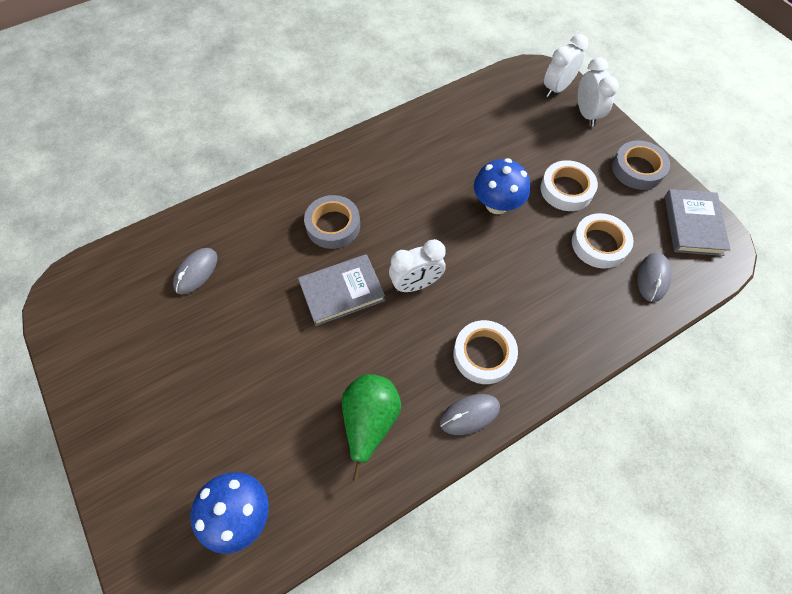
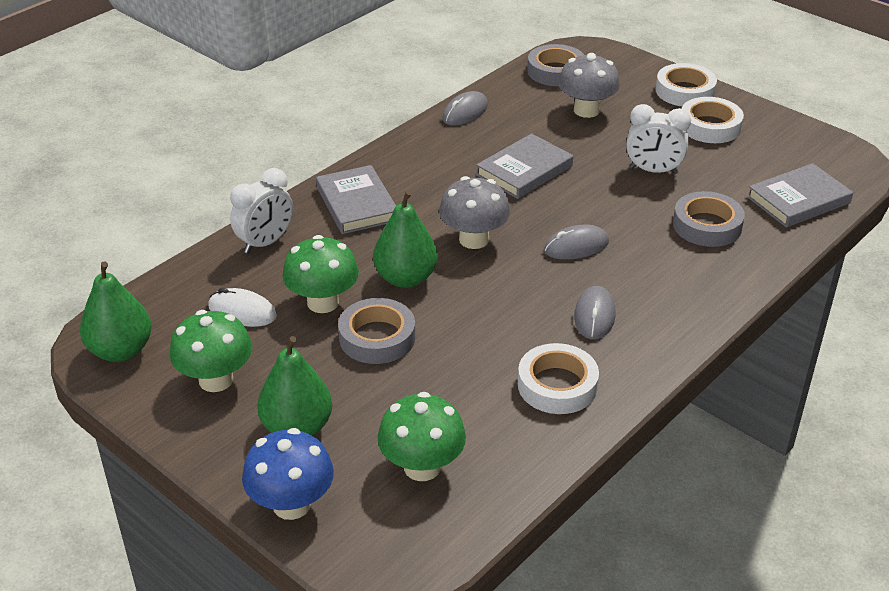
blue mushroom: 2 -> 1
green mushroom: 0 -> 3
green pear: 1 -> 3
grey book: 2 -> 3
grey mushroom: 0 -> 2
grey tape: 2 -> 3
white clock: 3 -> 2
white mouse: 0 -> 1

